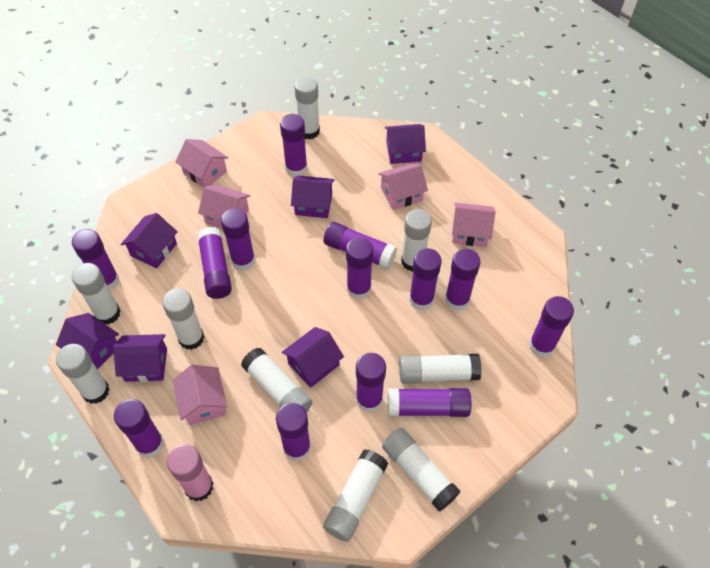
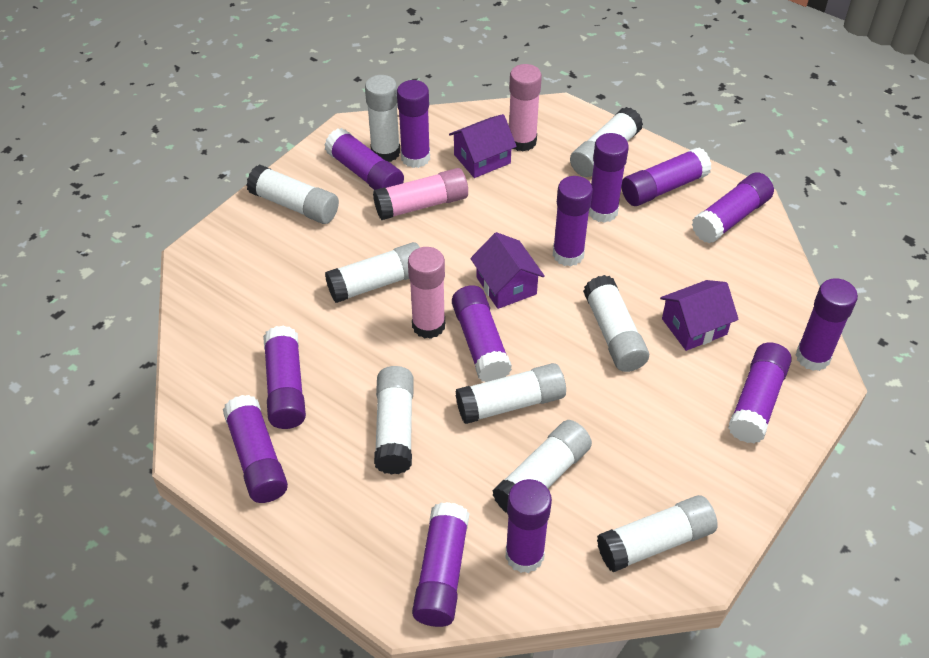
pink glue stick: 1 -> 3
pink house: 5 -> 0
purple house: 6 -> 3

